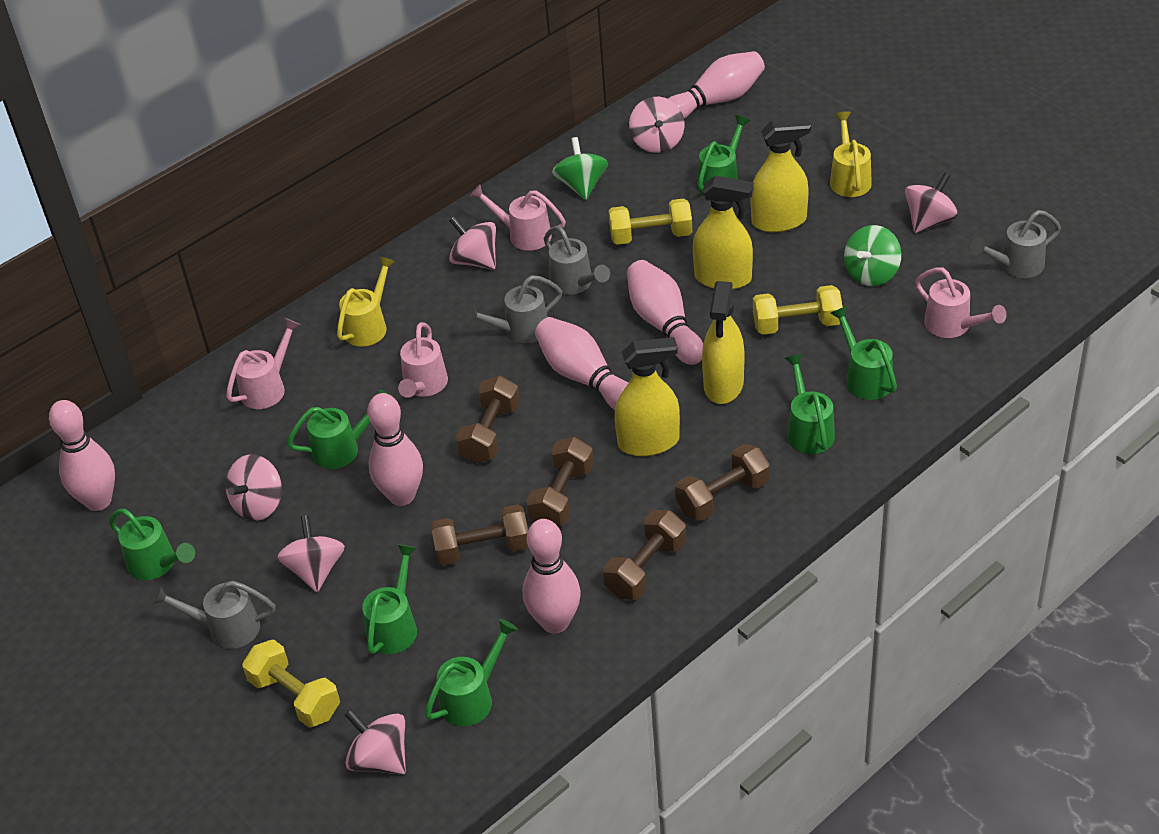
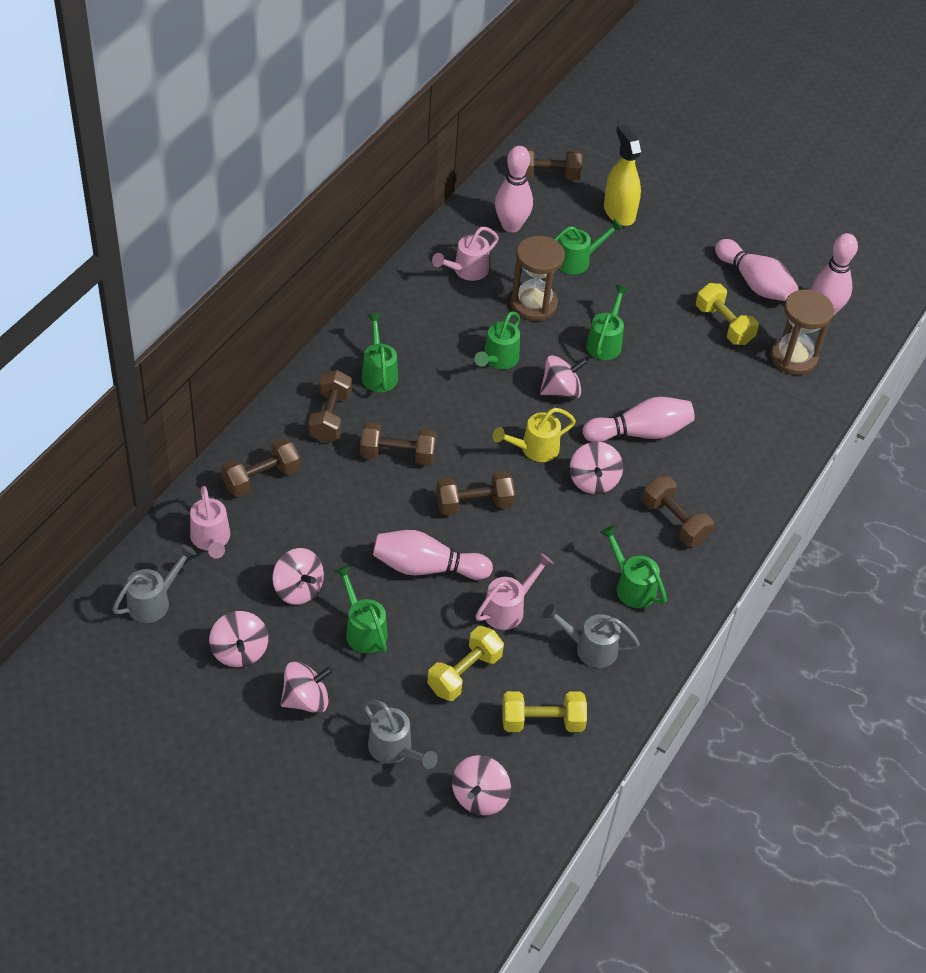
brown dumbbell: 5 -> 6
brown hourglass: 0 -> 2
green spinning top: 2 -> 0
green watering can: 7 -> 6
grey watering can: 4 -> 3
pink bowling pin: 6 -> 5
pink watering can: 4 -> 3
yellow spray bottle: 4 -> 1
yellow watering can: 2 -> 1

